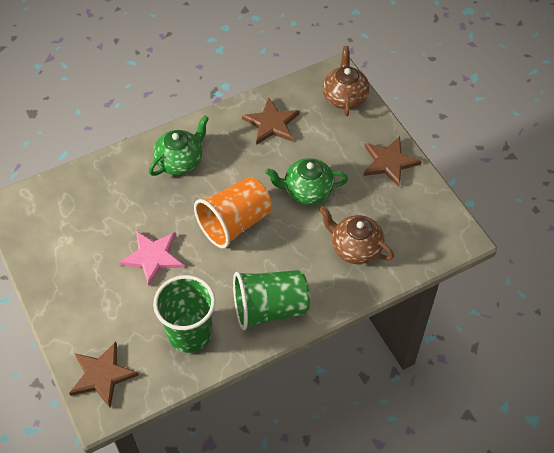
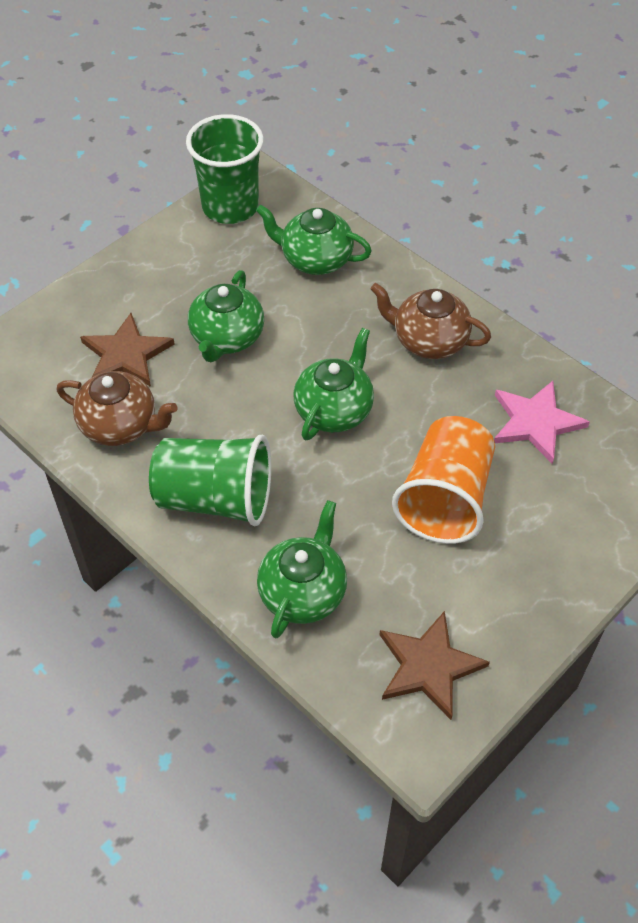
brown star: 3 -> 2
green teapot: 2 -> 4

